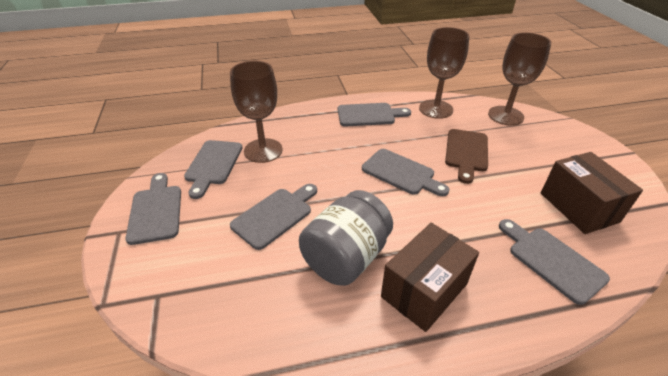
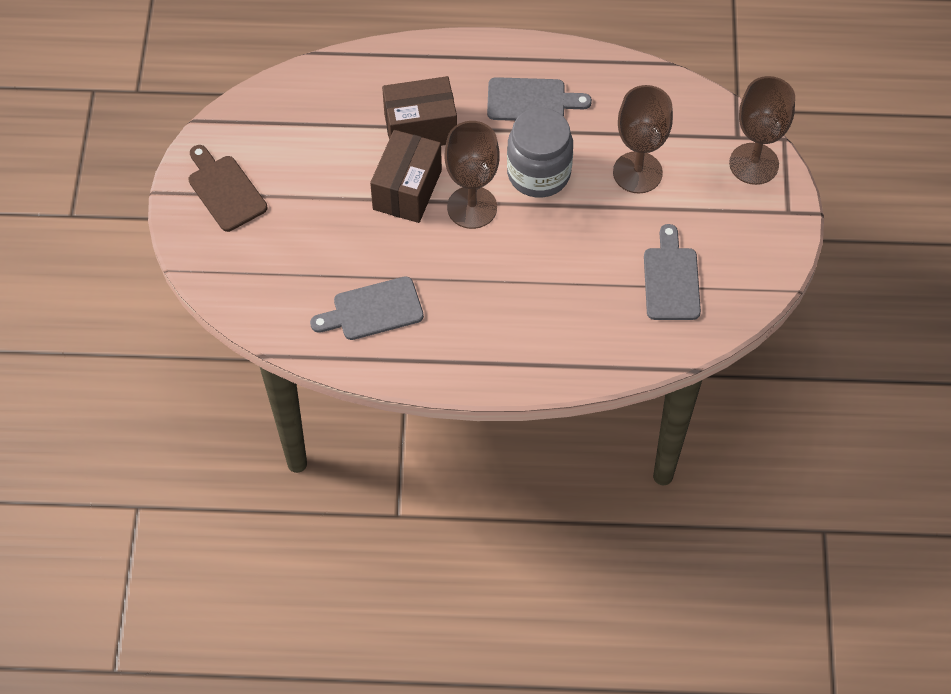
grey cutting board: 6 -> 3

